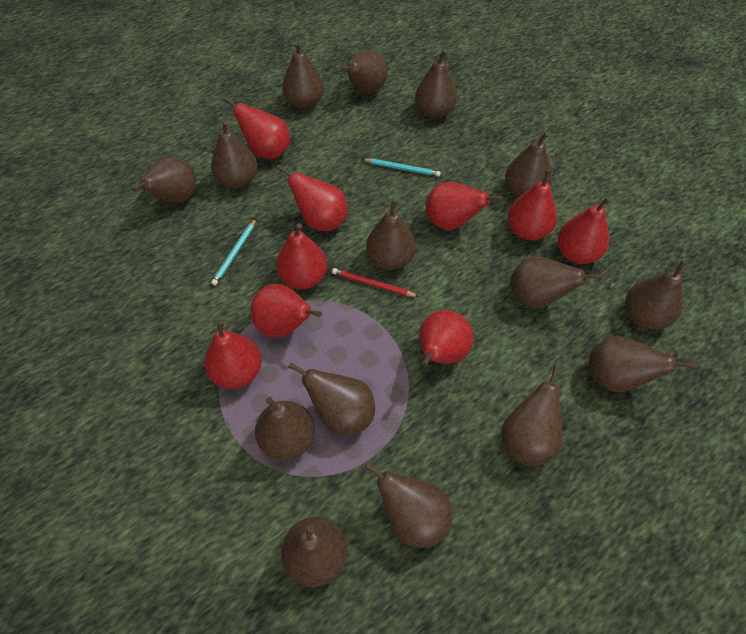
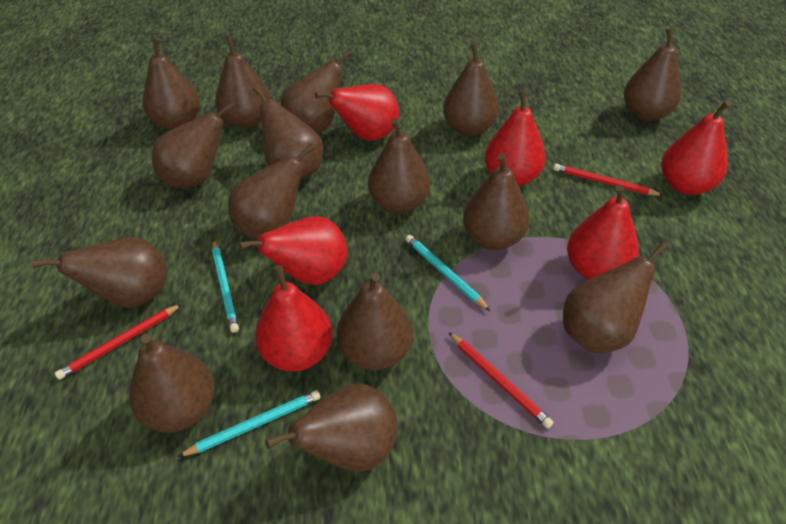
red pear: 9 -> 6
red pencil: 1 -> 3
turquoise pencil: 2 -> 3

